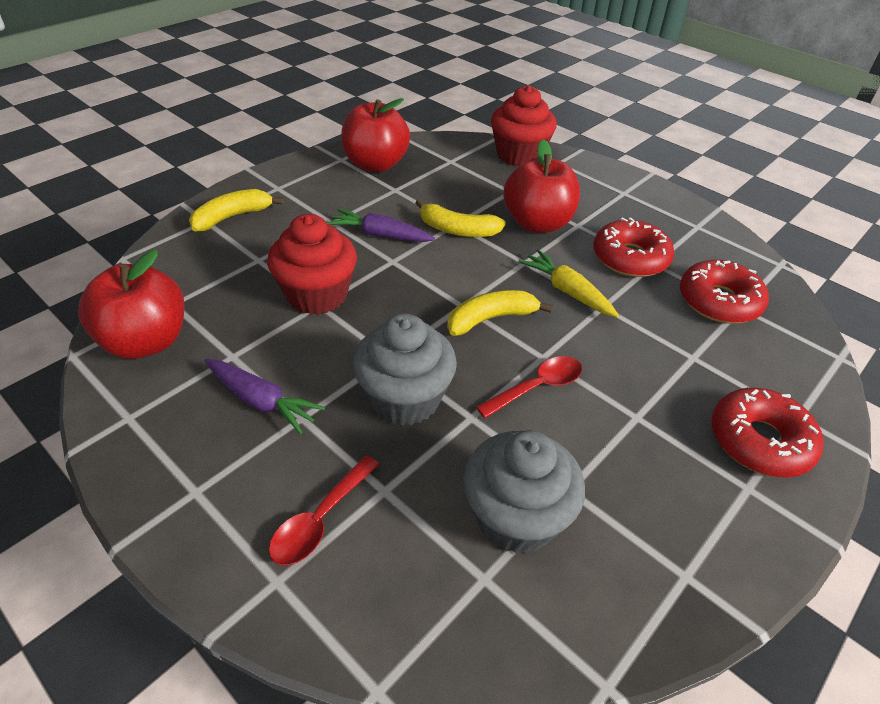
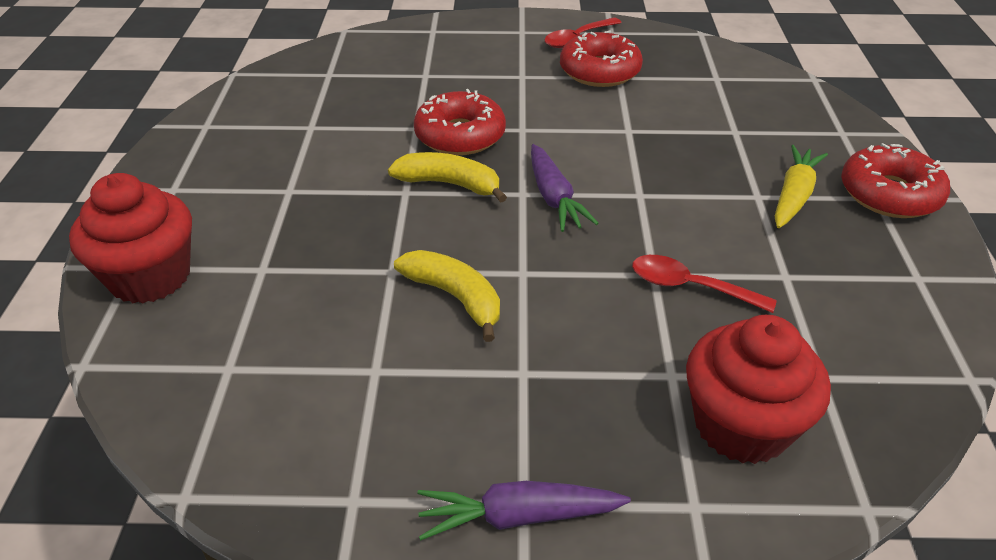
grey cupcake: 2 -> 0
red apple: 3 -> 0
yellow banana: 3 -> 2

